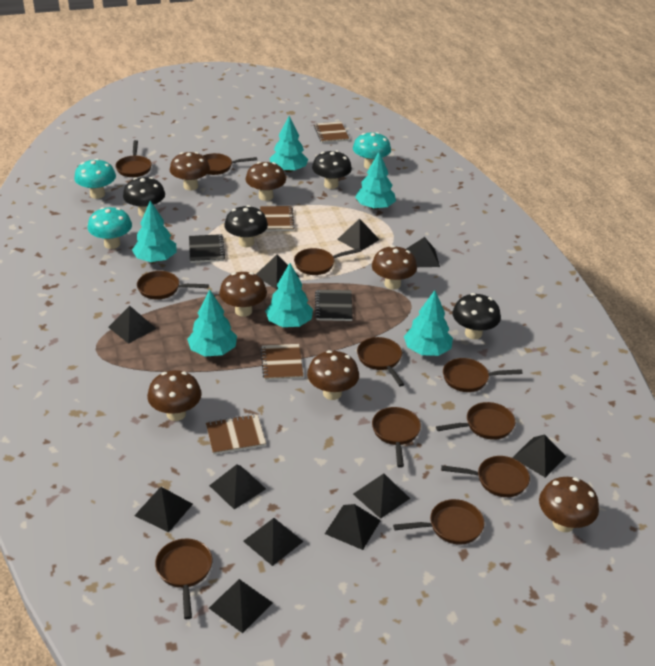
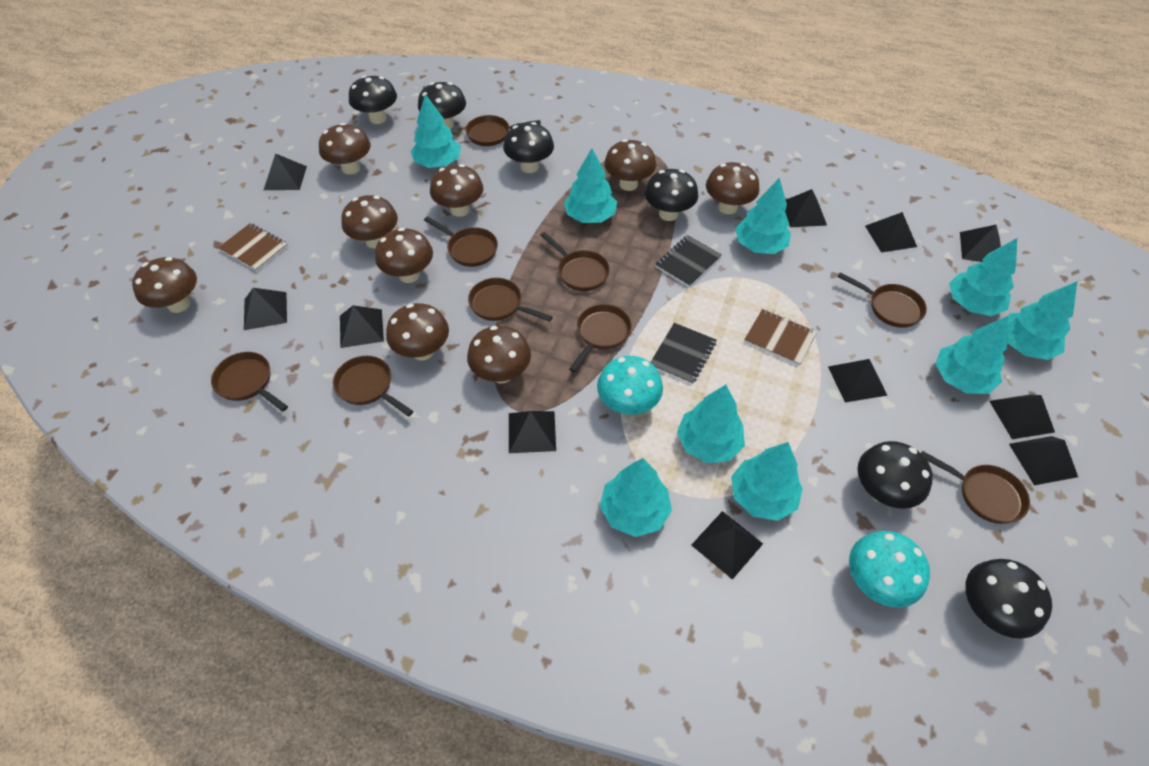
black mushroom: 4 -> 6
brown mushroom: 7 -> 9
brown notebook: 4 -> 2
brown pan: 11 -> 9
turquoise mushroom: 3 -> 2
turquoise tree: 6 -> 9

